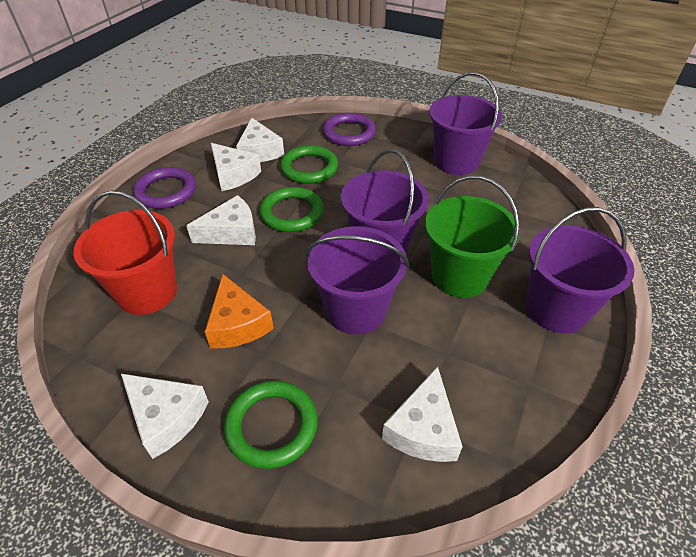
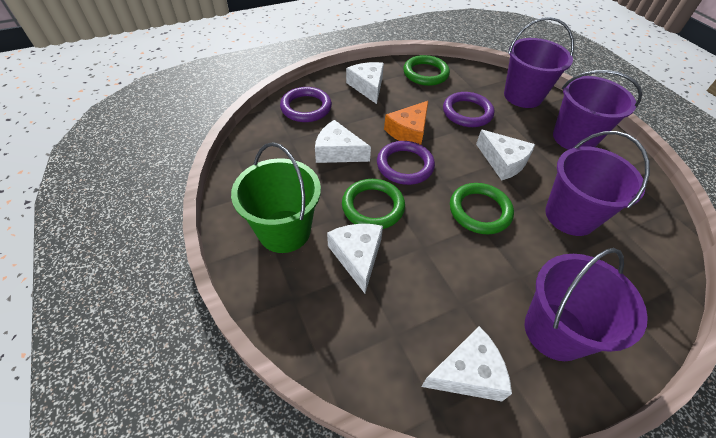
purple ring: 2 -> 3
red bucket: 1 -> 0

